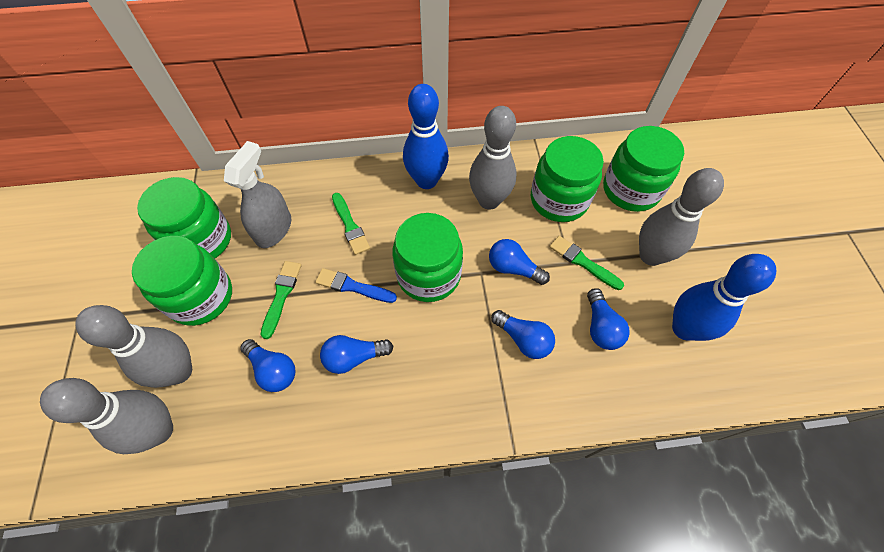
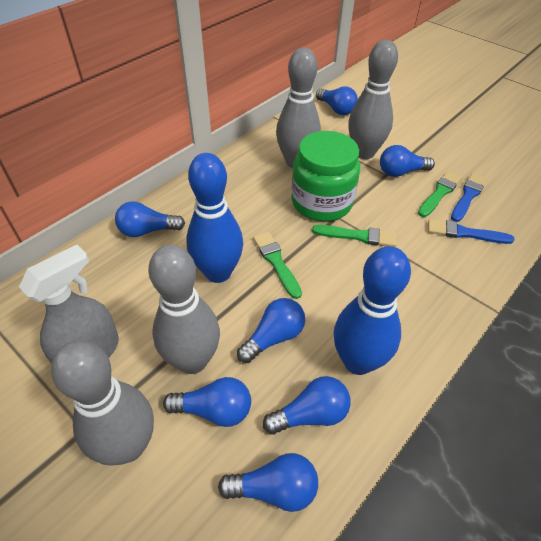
blue brush: 1 -> 2
blue light bulb: 5 -> 7
green jar: 5 -> 1

